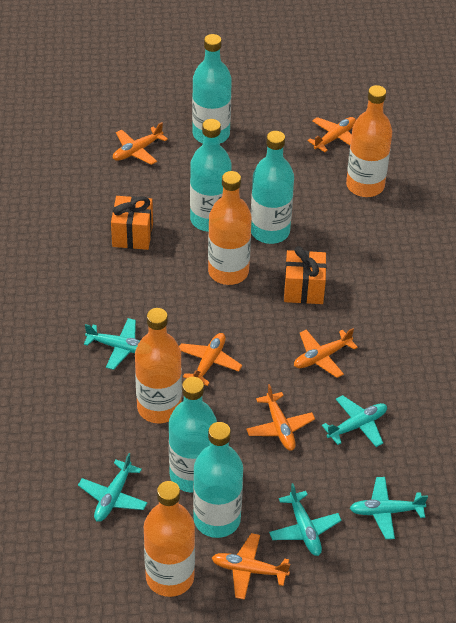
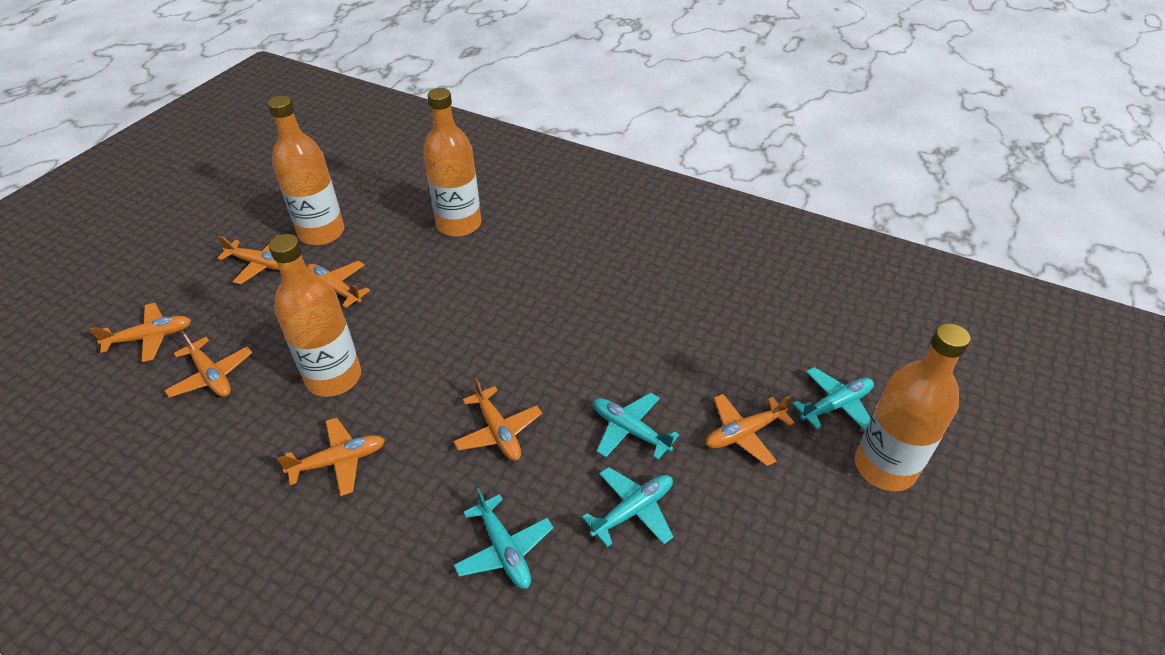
orange gift: 2 -> 0
orange plane: 6 -> 7
turquoise bottle: 5 -> 0
turquoise plane: 5 -> 4

